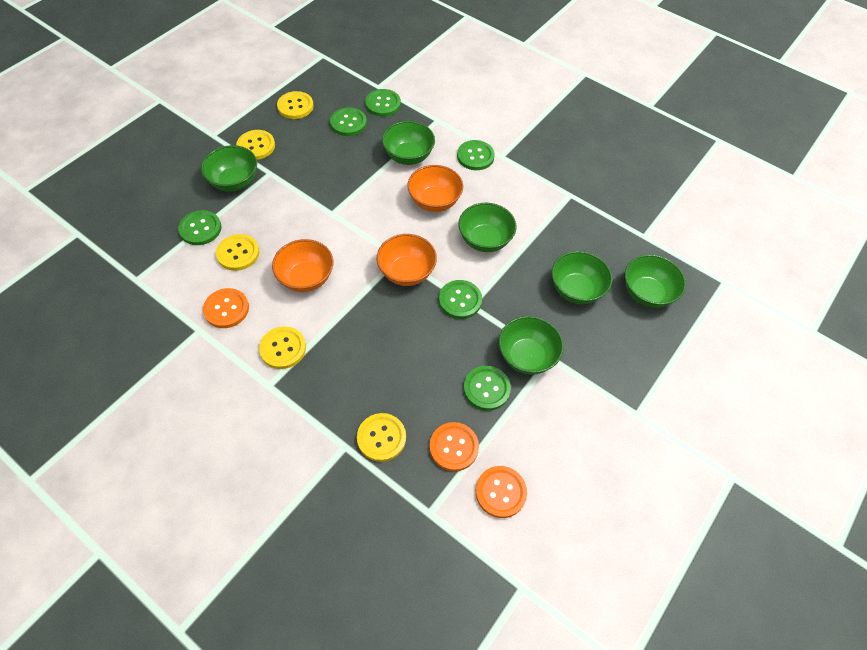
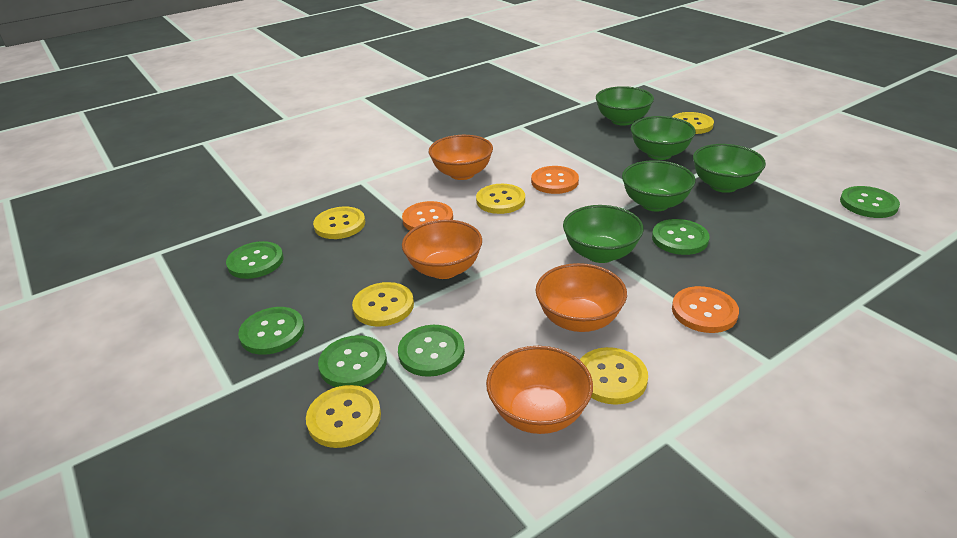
green bowl: 6 -> 5
orange bowl: 3 -> 4
yellow button: 5 -> 6

